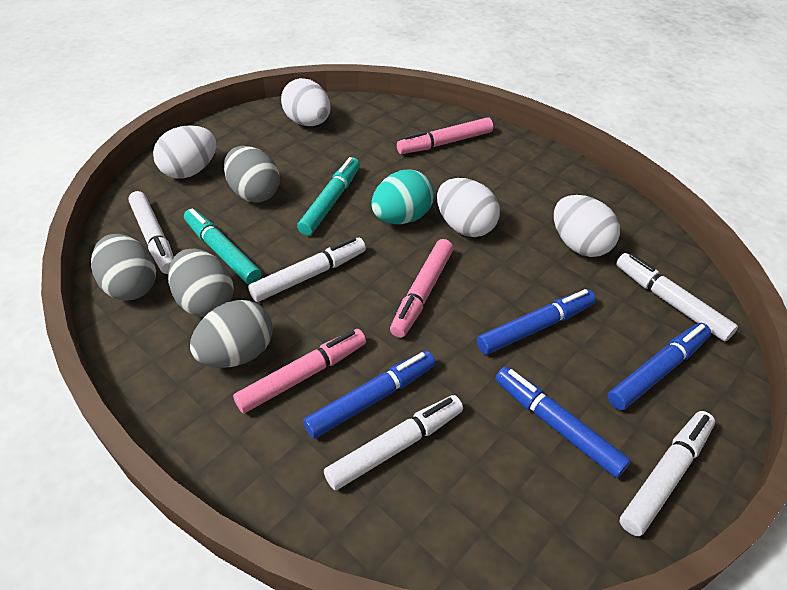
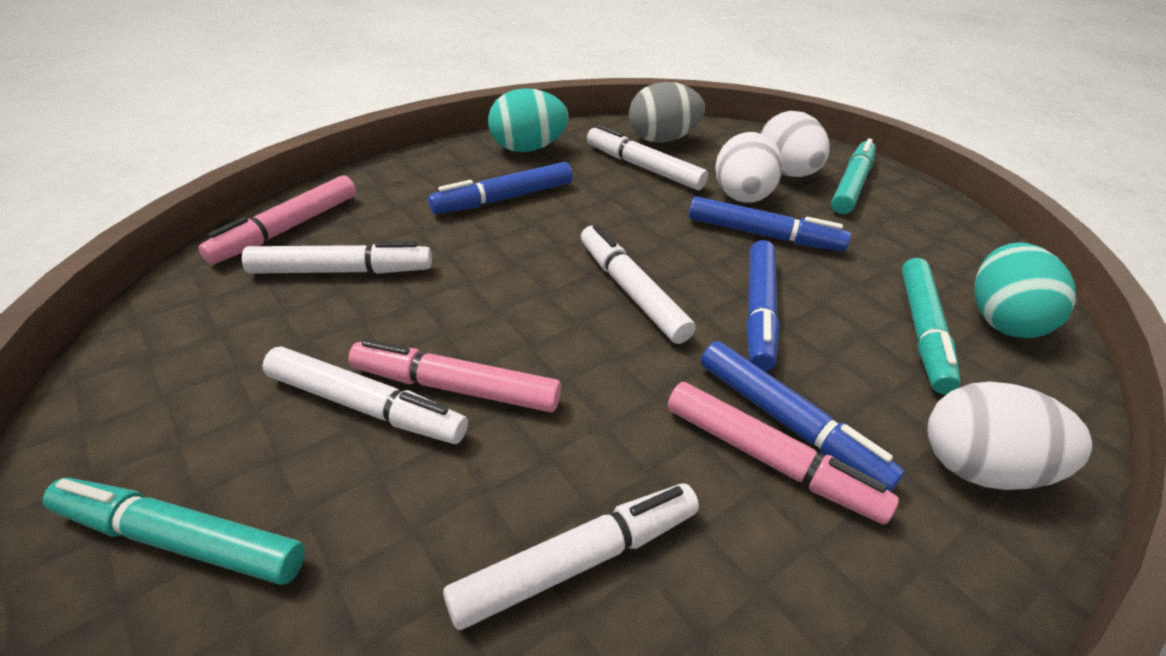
grey egg: 4 -> 1
turquoise egg: 1 -> 2
turquoise marker: 2 -> 3
white egg: 4 -> 3

